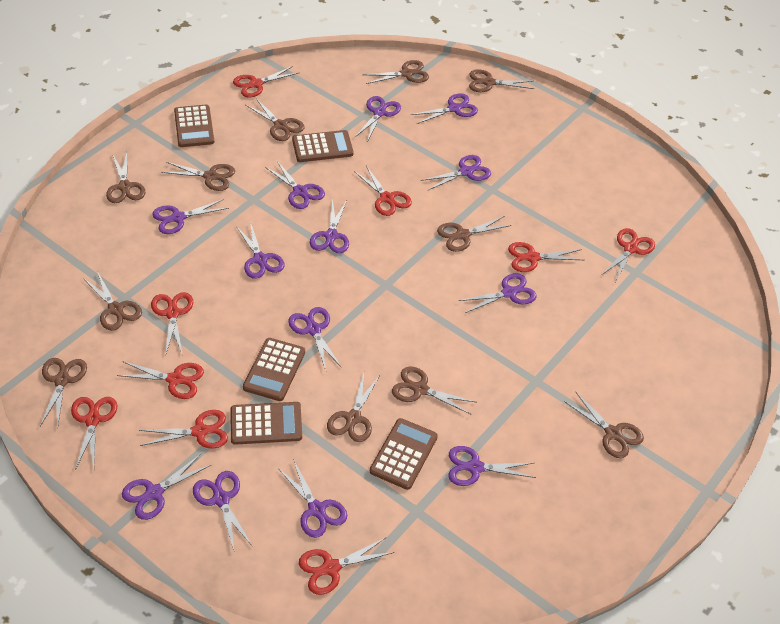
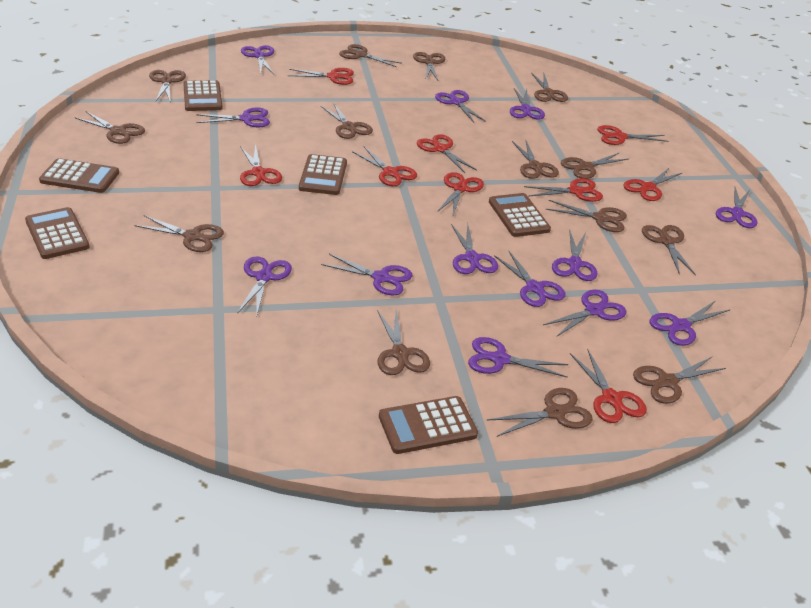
brown calculator: 5 -> 6
brown scissors: 11 -> 14

